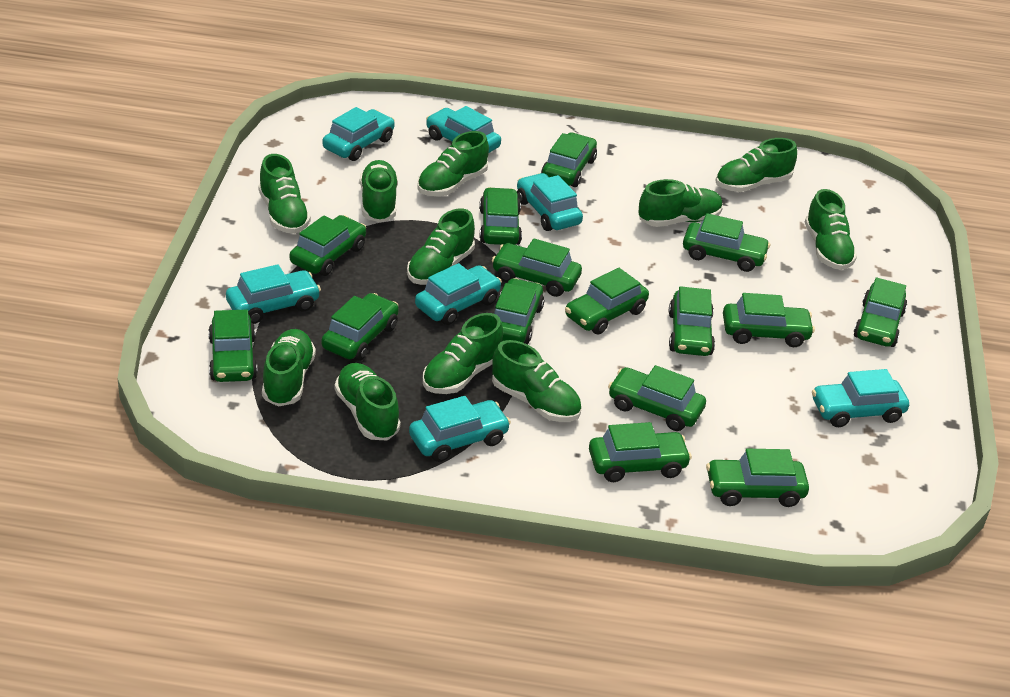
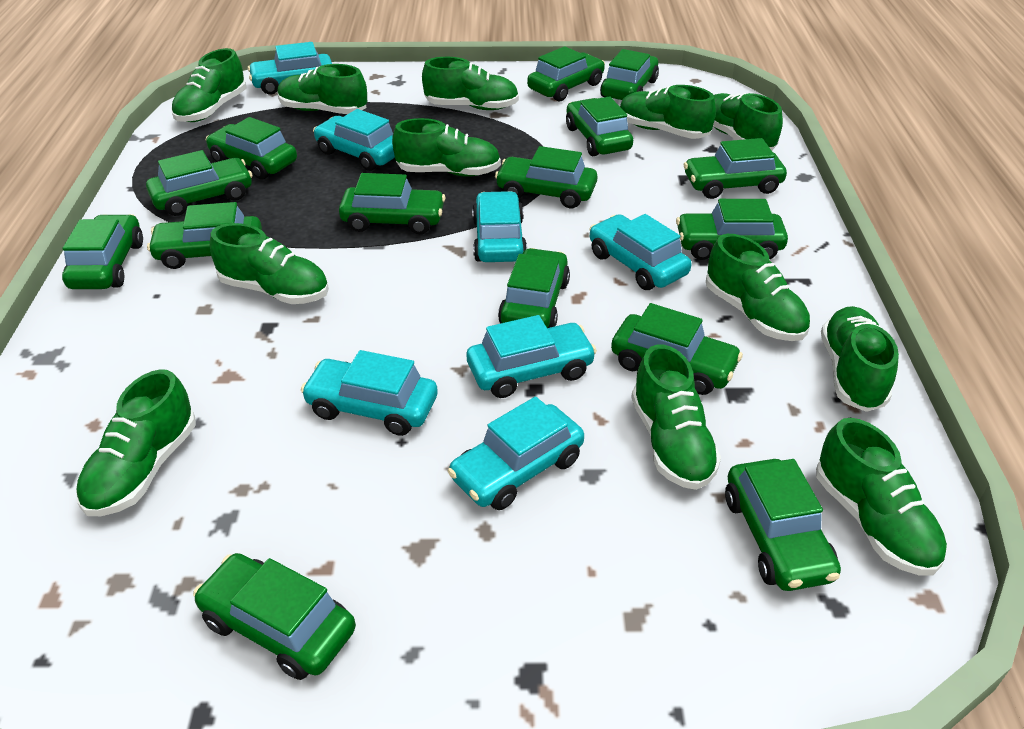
green shoe: 11 -> 12

